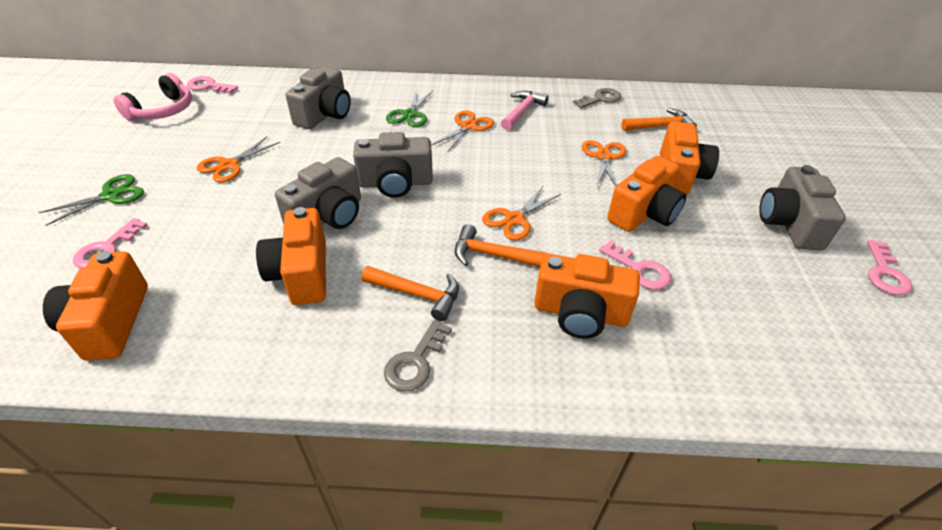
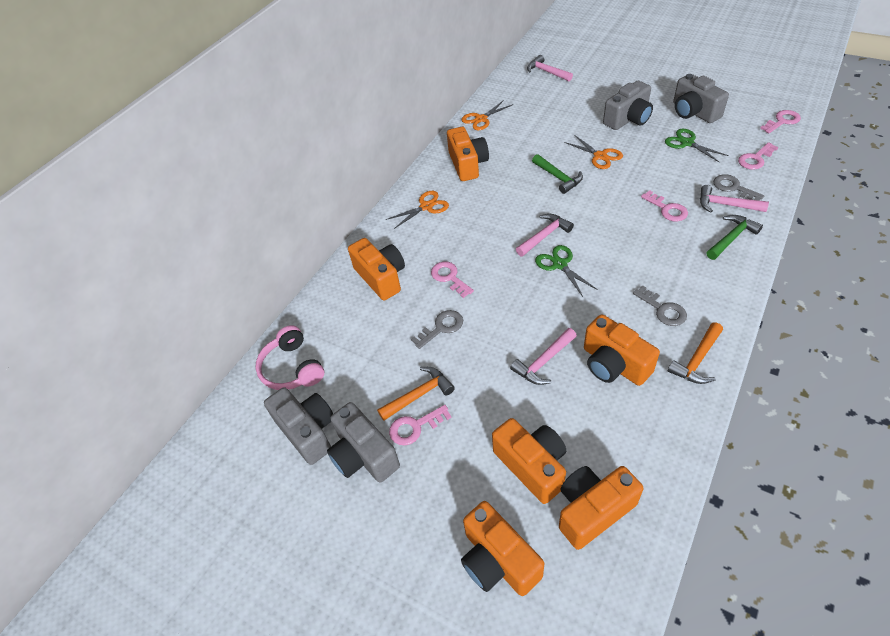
green hammer: 0 -> 2
grey key: 2 -> 3
orange camera: 5 -> 6
orange hammer: 3 -> 2
orange scissors: 4 -> 3
pink hammer: 1 -> 4
pink key: 4 -> 5

